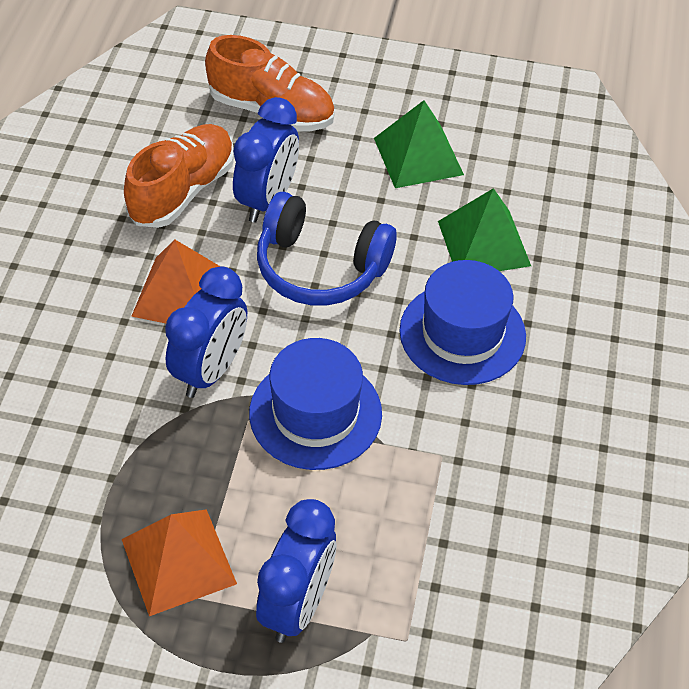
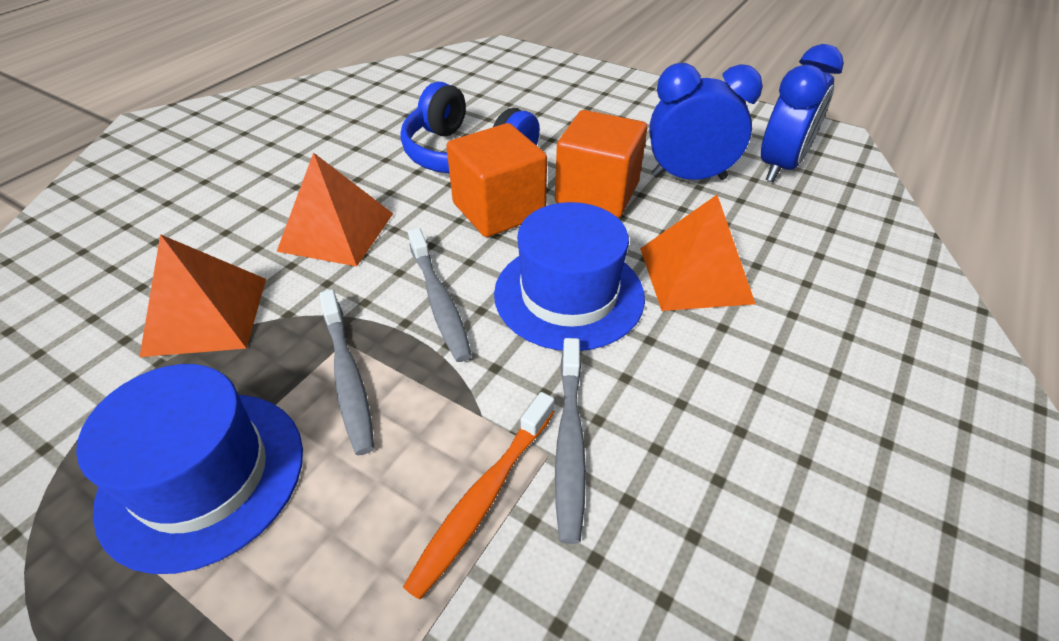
blue clock: 3 -> 2
green pyramid: 2 -> 0
grey toothbrush: 0 -> 3
orange cube: 0 -> 2
orange pyramid: 2 -> 3
orange shoe: 2 -> 0
orange toothbrush: 0 -> 1

